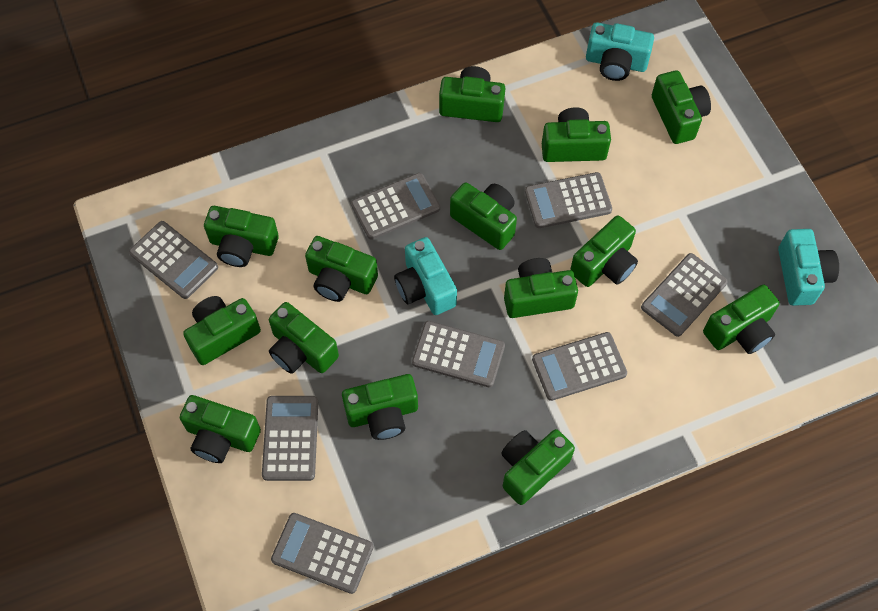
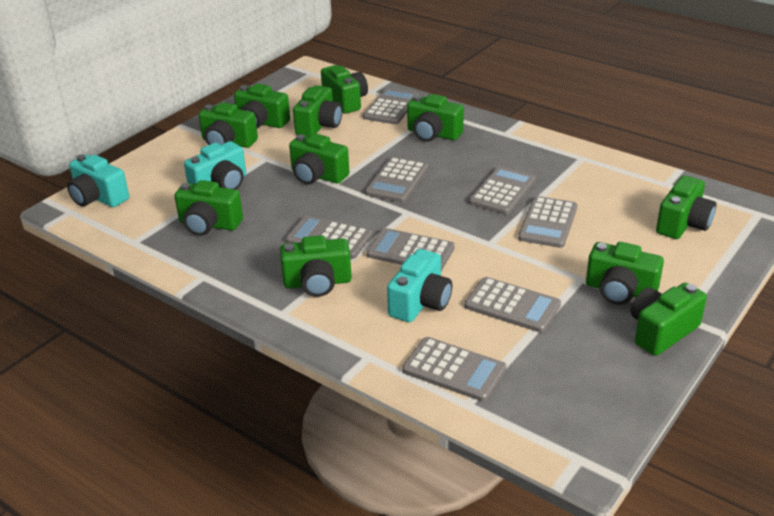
green camera: 14 -> 11

